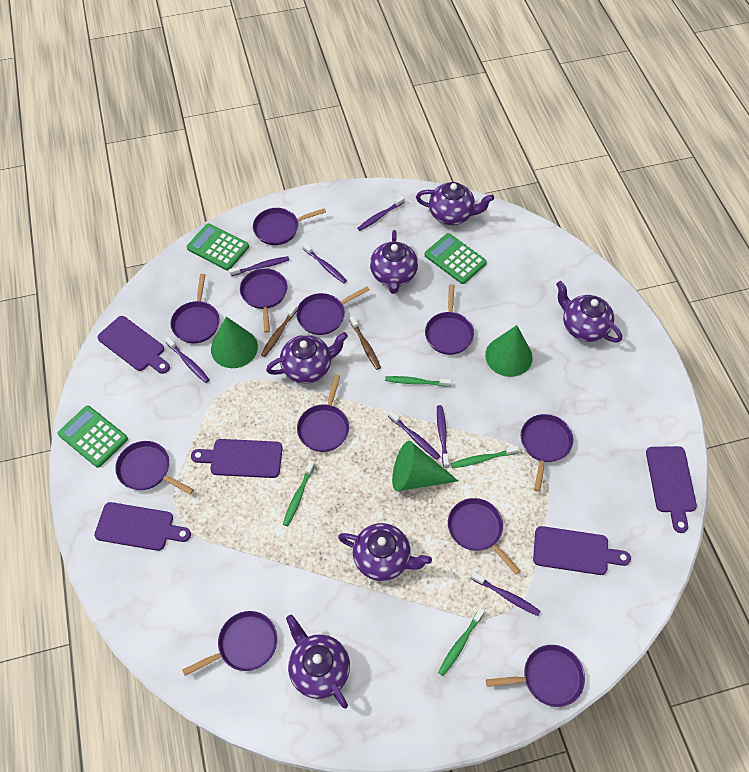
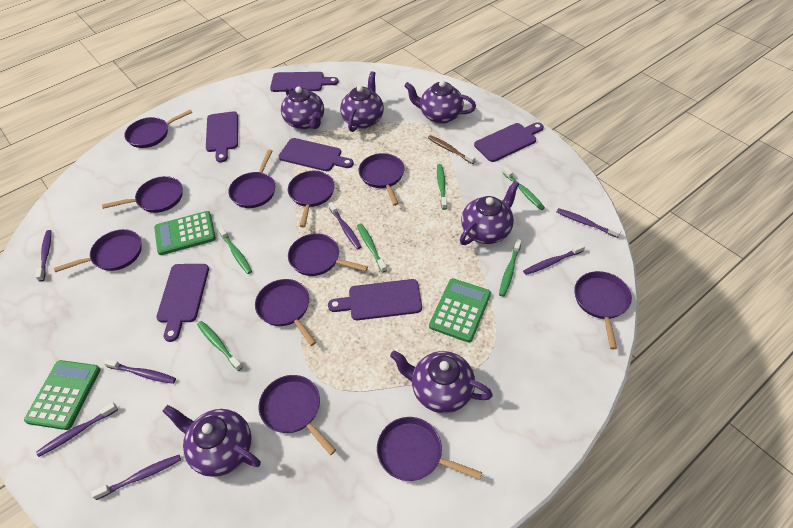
brown toothbrush: 2 -> 1
green cone: 3 -> 0
green toothbrush: 4 -> 6
purple cutting board: 5 -> 6

